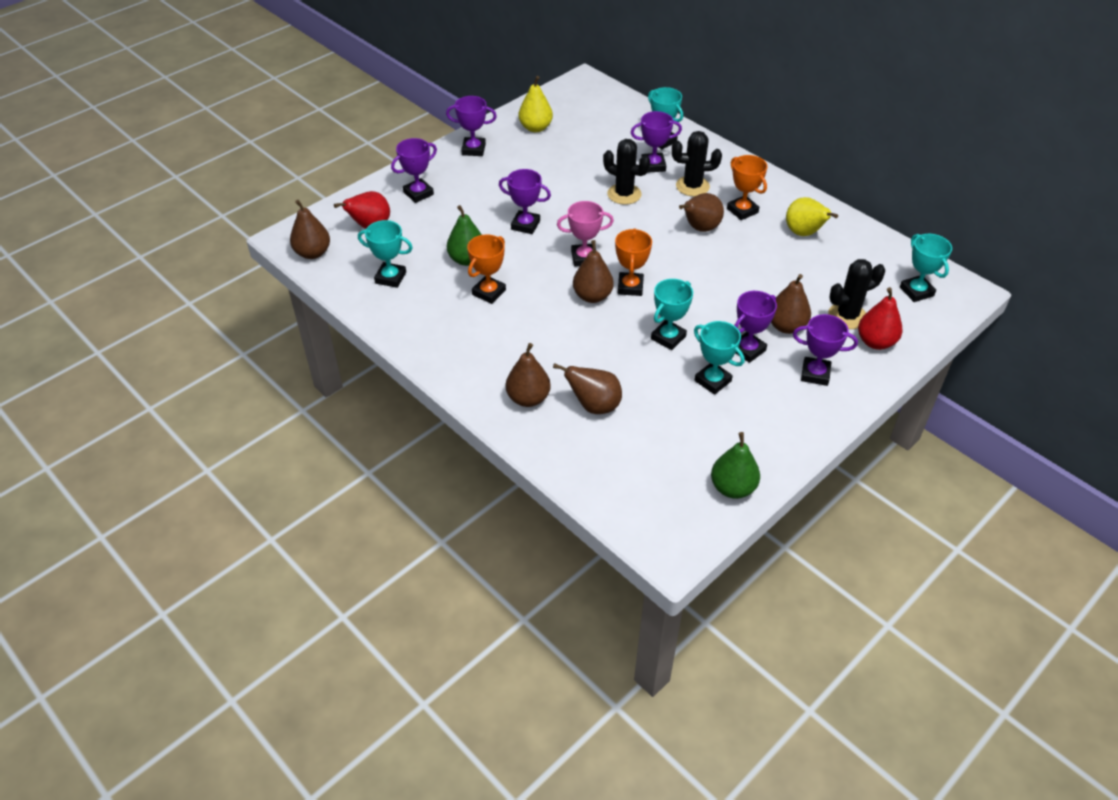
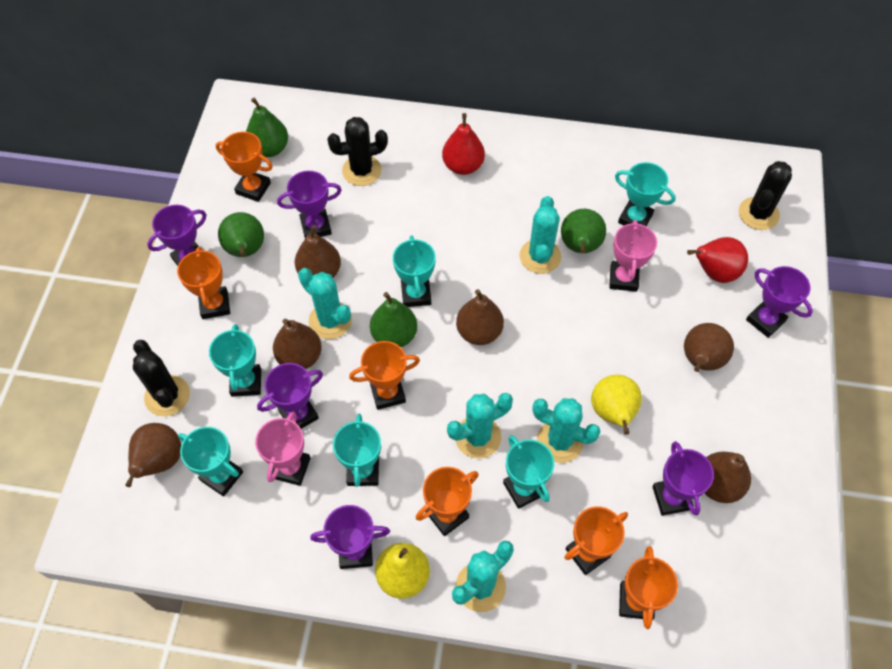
green pear: 2 -> 4
orange trophy: 3 -> 6
pink trophy: 1 -> 2
turquoise cactus: 0 -> 5
turquoise trophy: 5 -> 6

